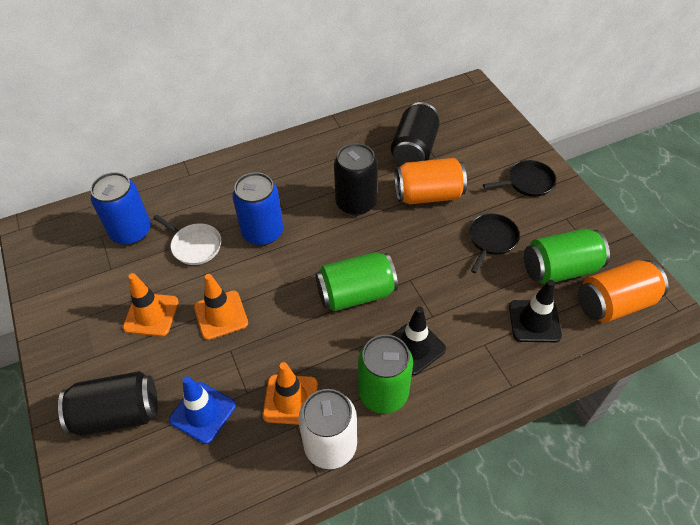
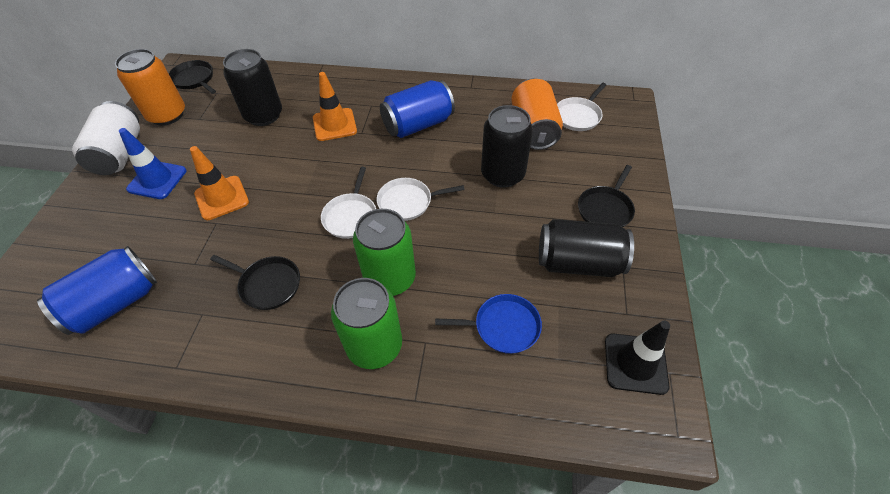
black pan: 2 -> 3
black traffic cone: 2 -> 1
blue pan: 0 -> 1
green can: 3 -> 2
orange traffic cone: 3 -> 2
white pan: 1 -> 3

